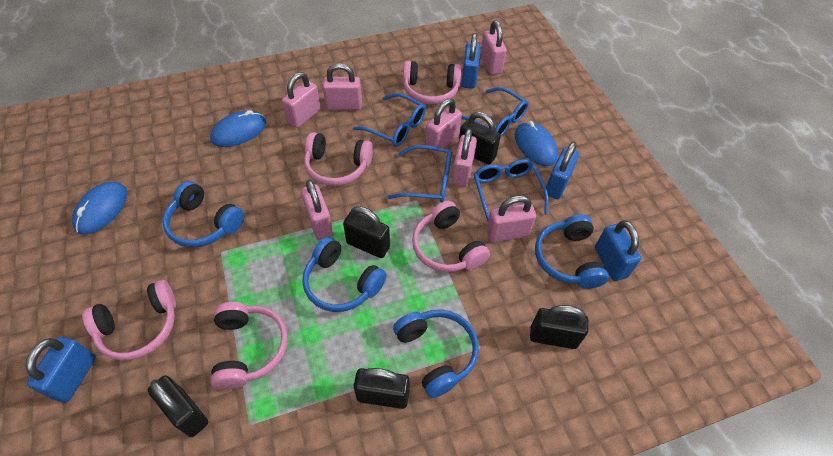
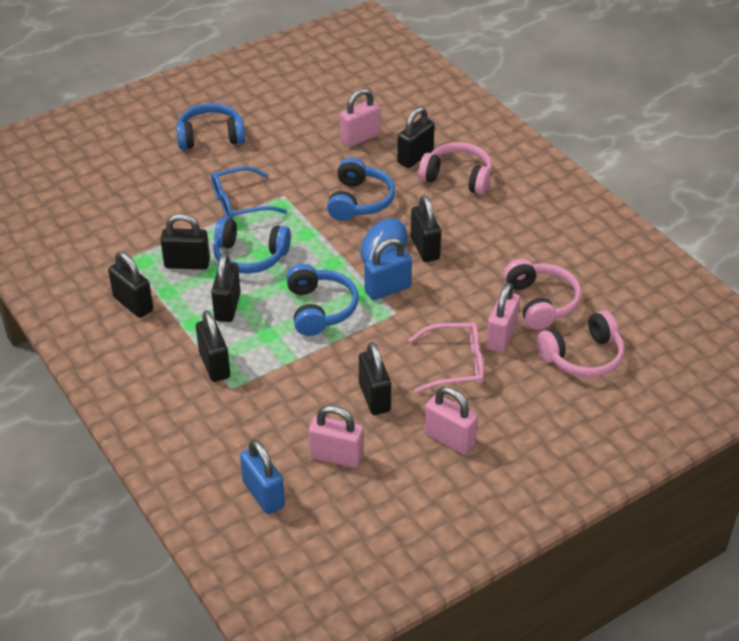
black padlock: 5 -> 7
blue glasses: 4 -> 1
blue mouse: 3 -> 1
blue padlock: 4 -> 2
pink glasses: 0 -> 1
pink headphones: 5 -> 3
pink padlock: 7 -> 4

